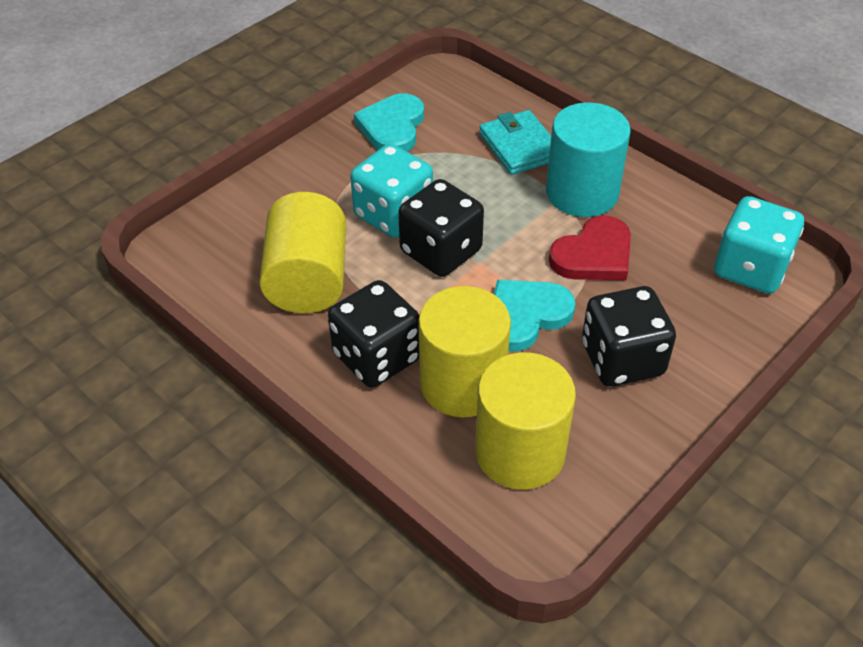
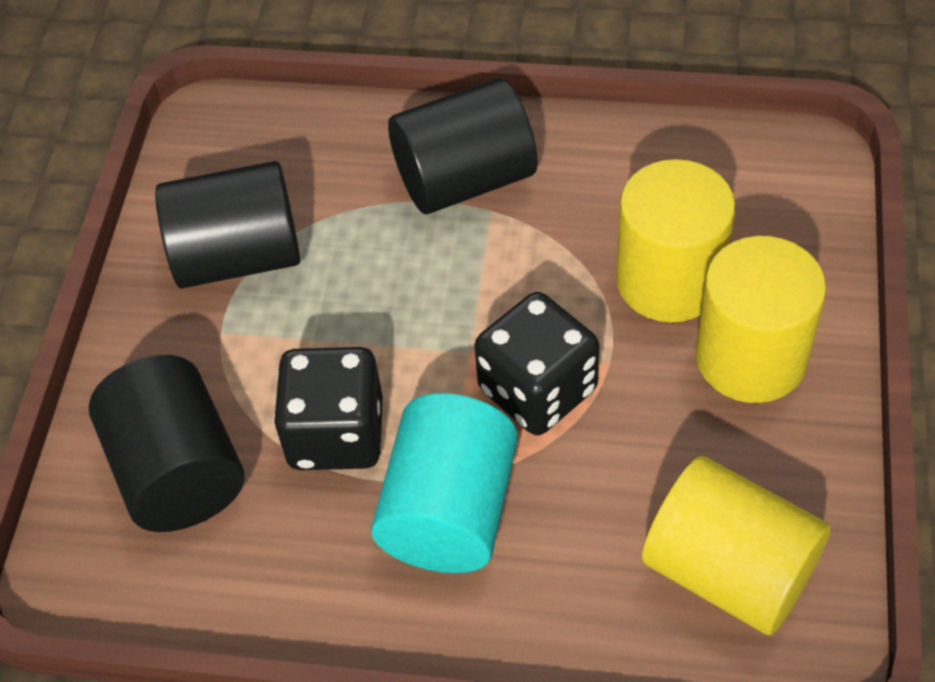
black cylinder: 0 -> 3
black dice: 3 -> 2
red heart: 1 -> 0
turquoise dice: 2 -> 0
turquoise heart: 2 -> 0
turquoise wallet: 1 -> 0

